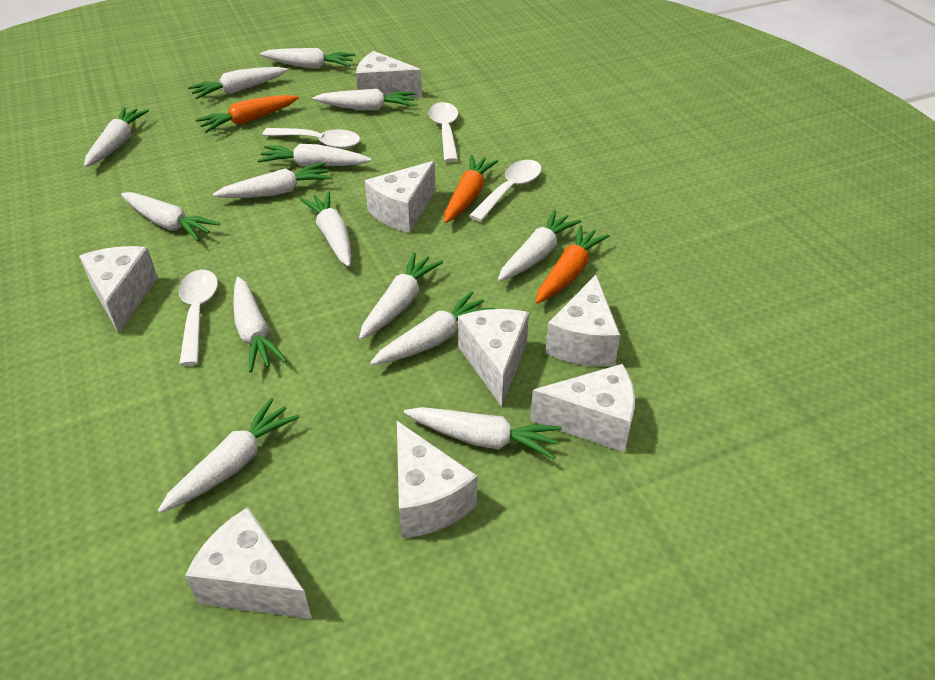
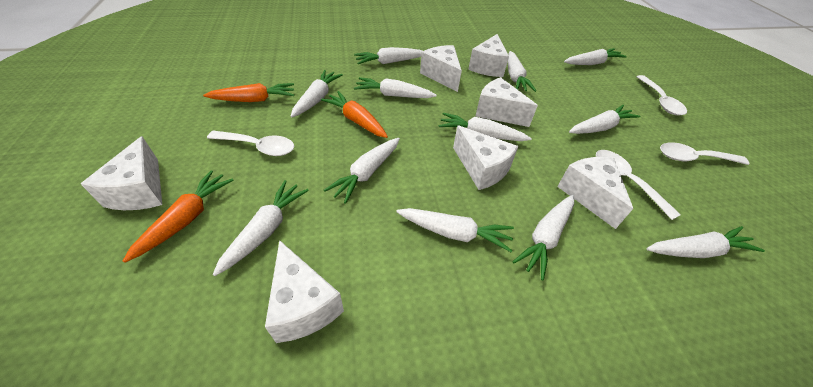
white carrot: 14 -> 12
white cheese: 8 -> 7

